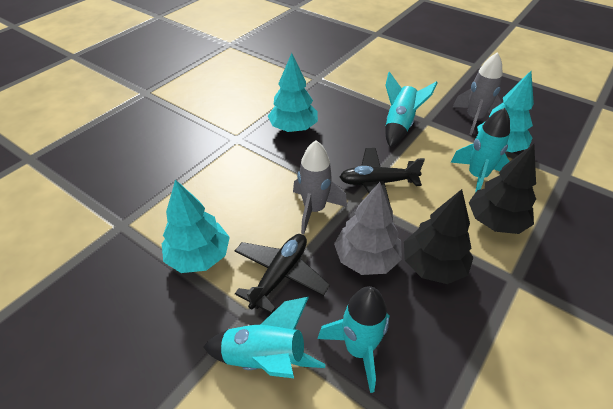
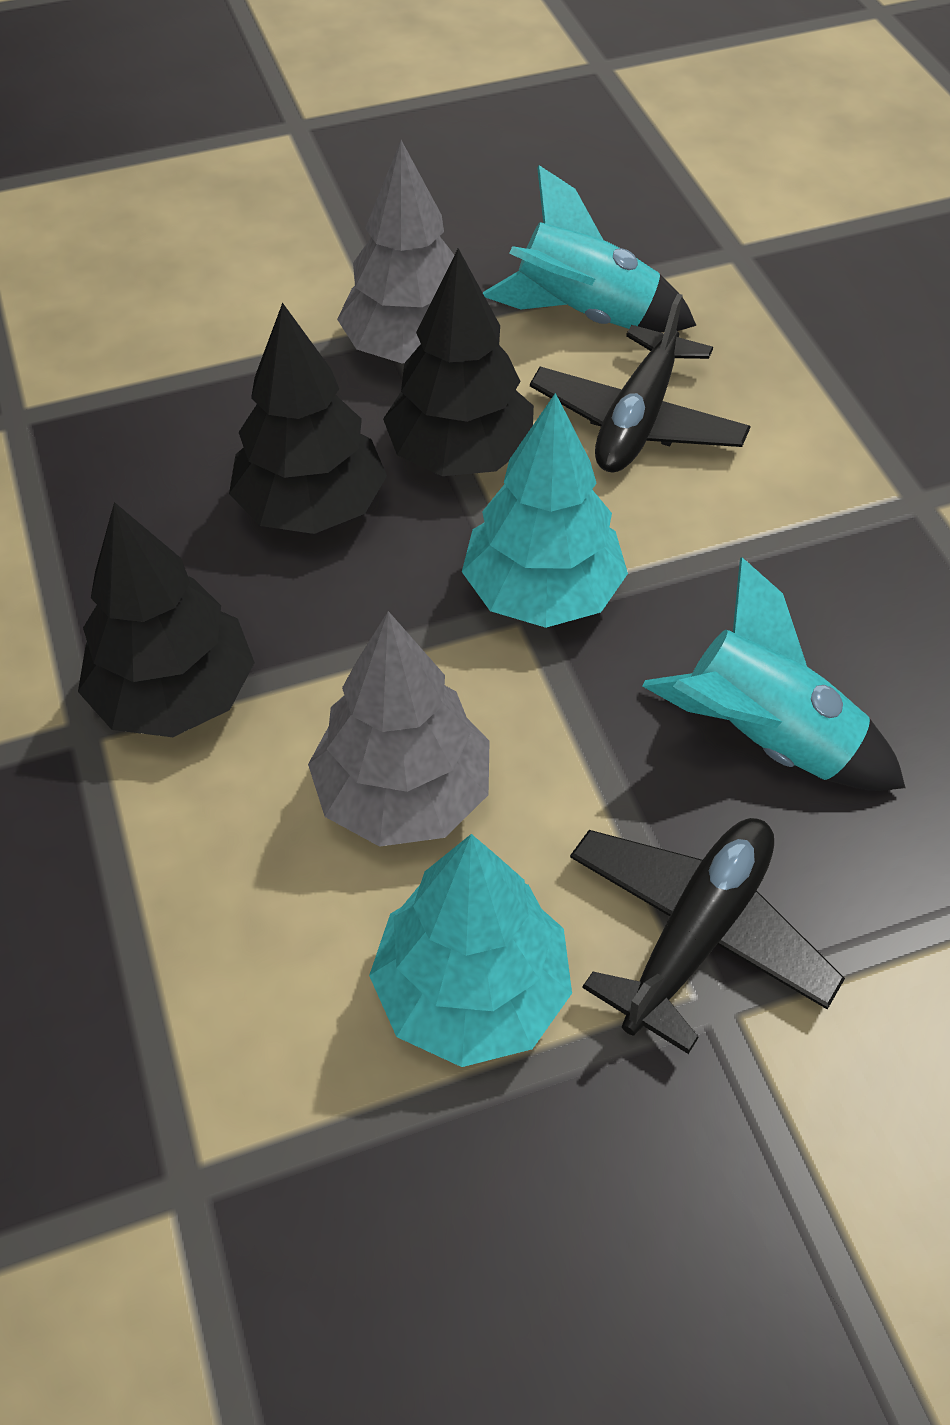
black tree: 2 -> 3
grey rocket: 2 -> 0
grey tree: 1 -> 2
turquoise rocket: 4 -> 2
turquoise tree: 3 -> 2

